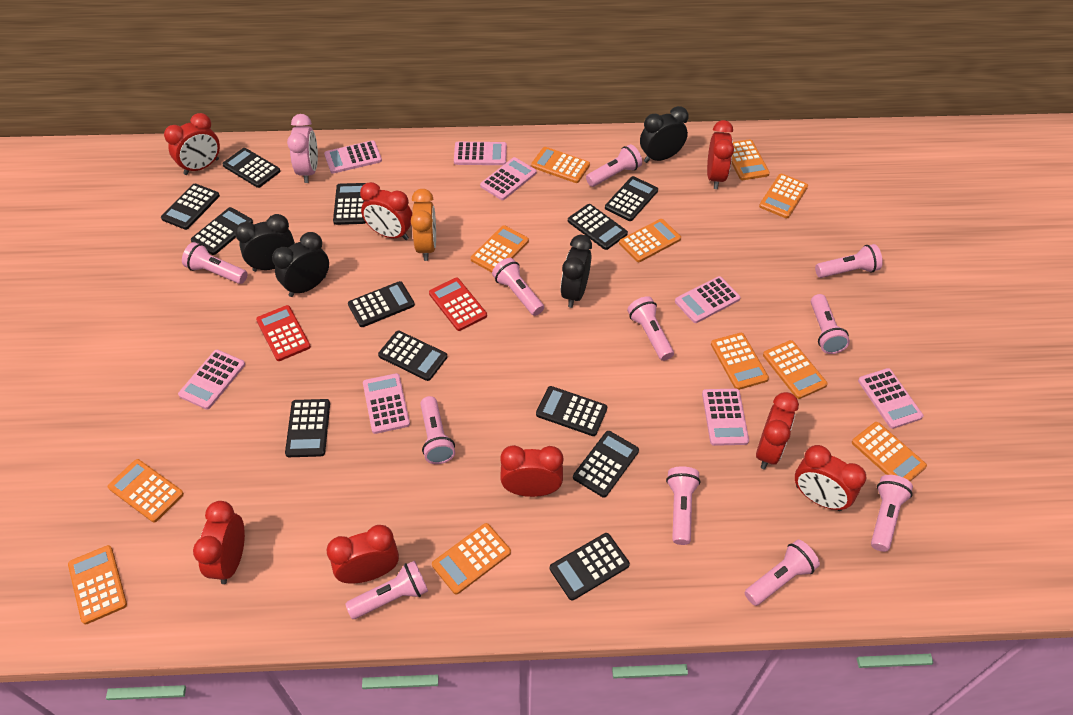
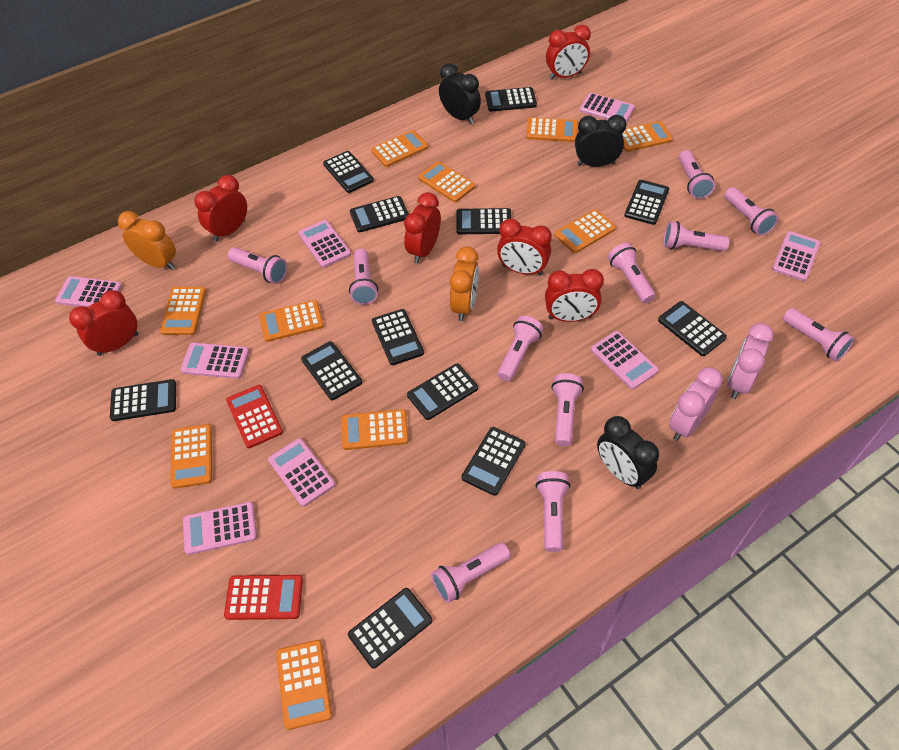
black clock: 4 -> 3
orange calculator: 11 -> 10
orange clock: 1 -> 2
pink clock: 1 -> 2
red clock: 8 -> 6

